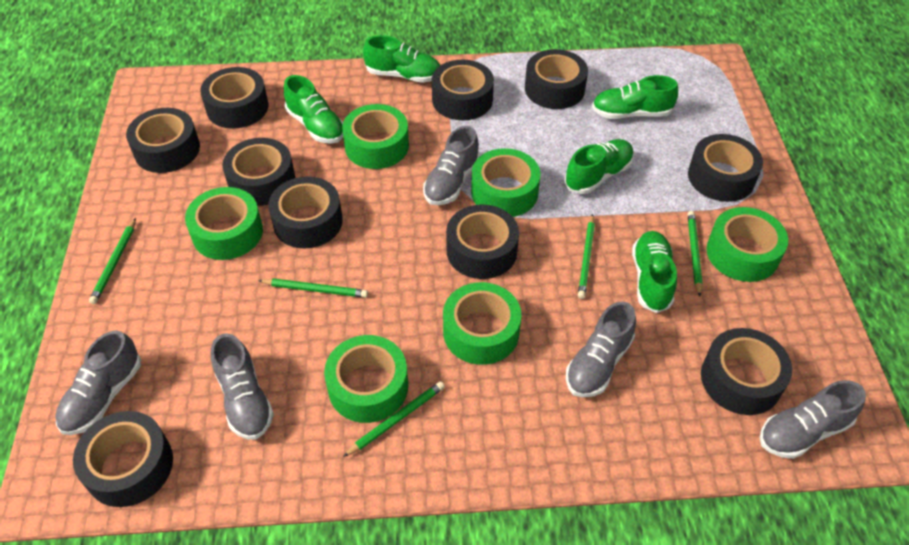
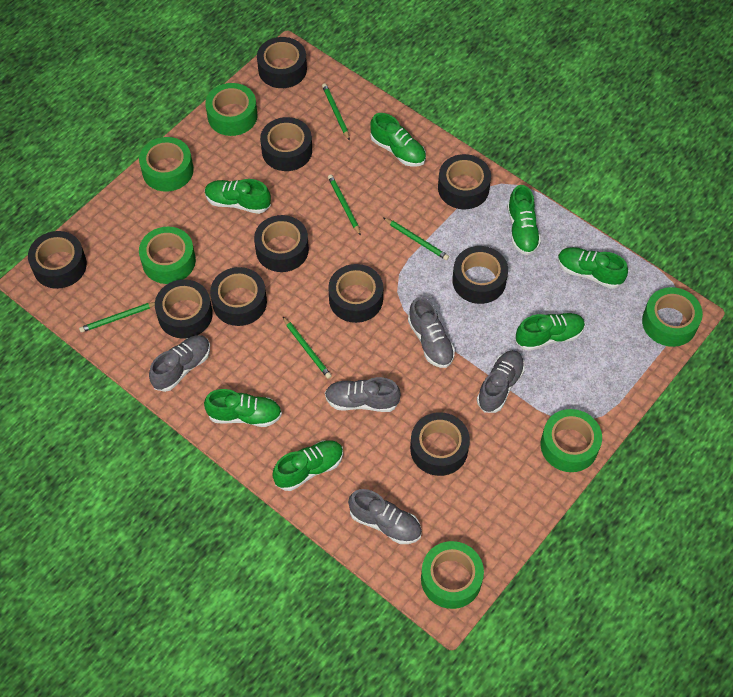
green shoe: 5 -> 7

